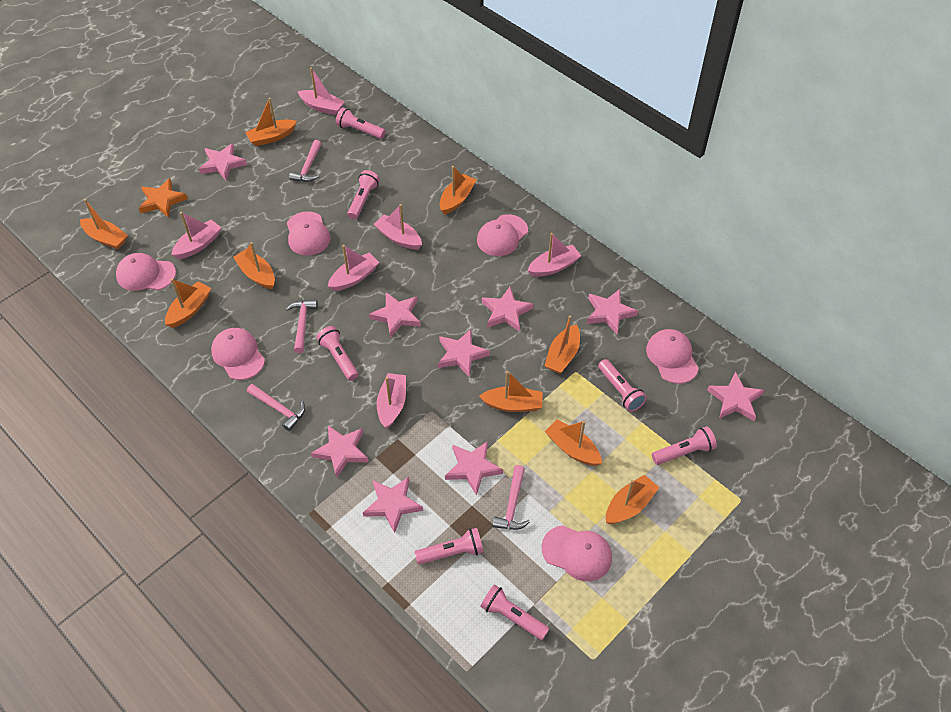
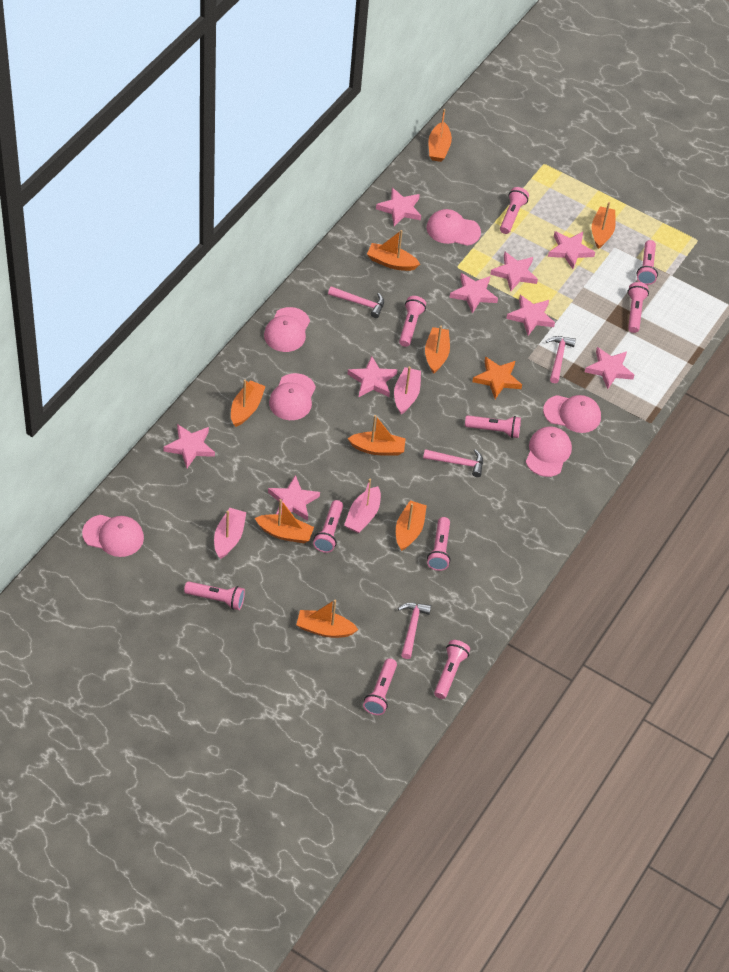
pink boat: 6 -> 3
pink flashlight: 7 -> 10

